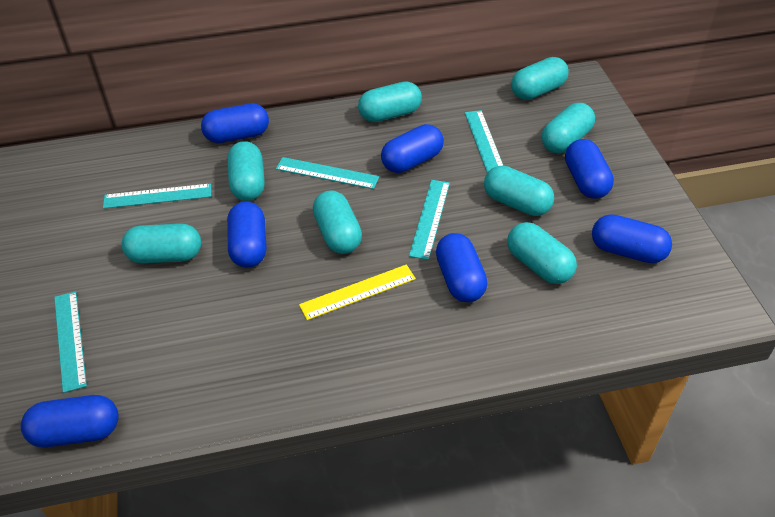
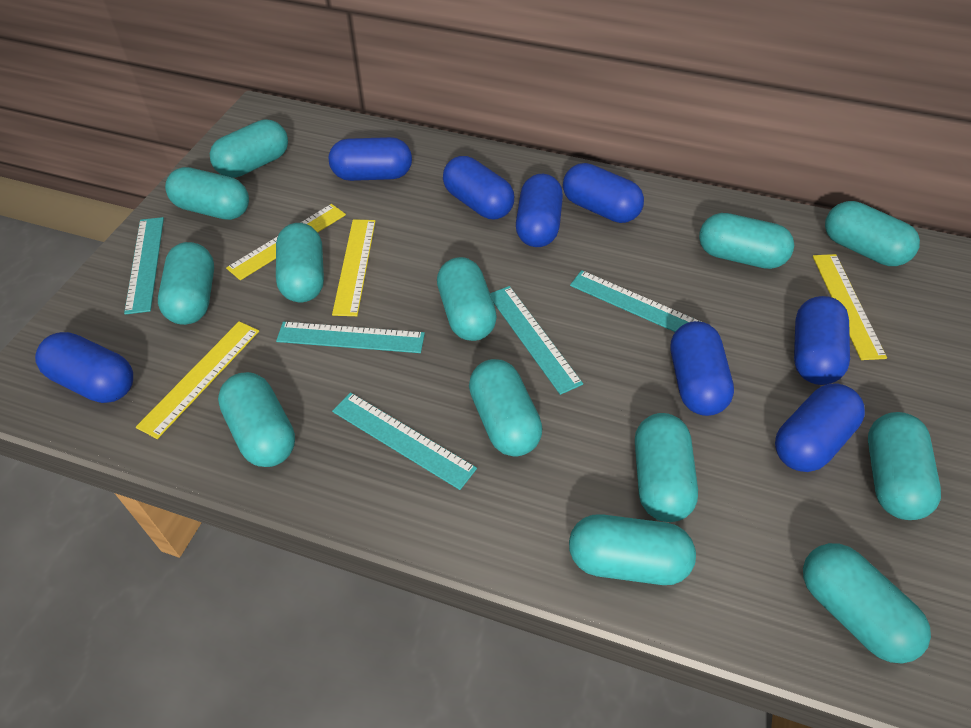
blue capsule: 7 -> 8
turquoise capsule: 8 -> 13
yellow ruler: 1 -> 4

